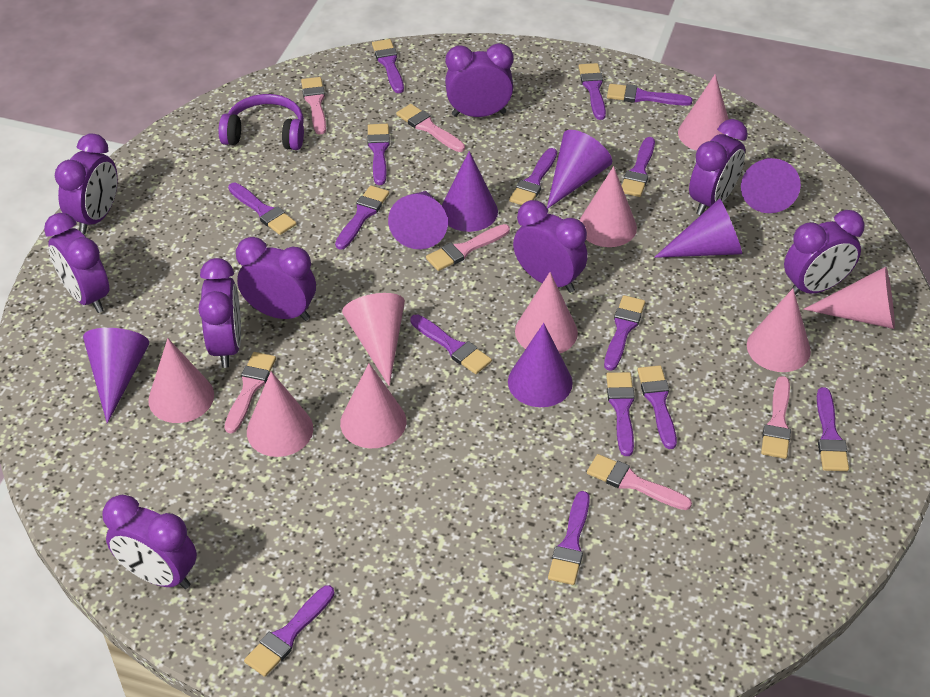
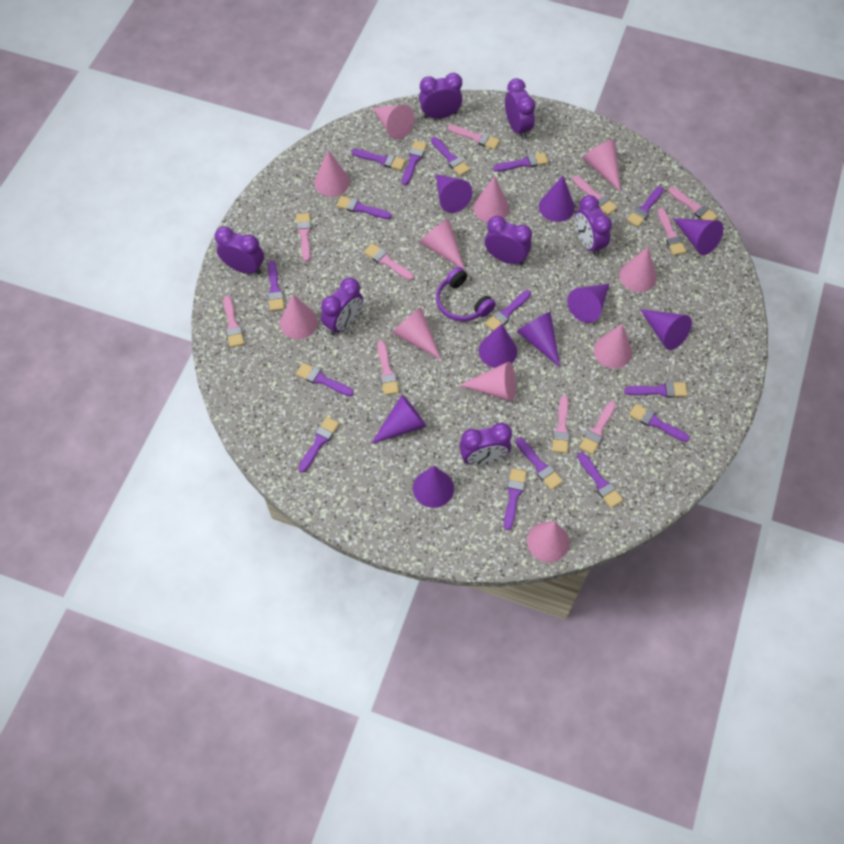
pink brush: 6 -> 10
pink cone: 9 -> 11
purple clock: 9 -> 7
purple cone: 7 -> 9

